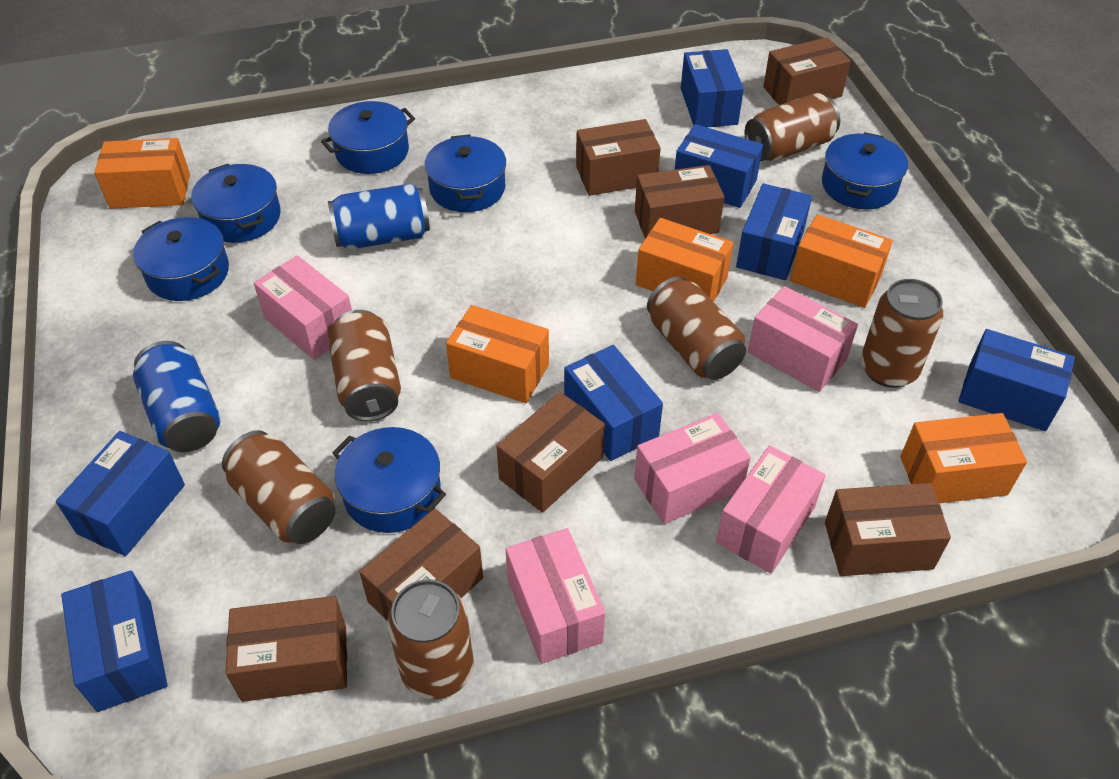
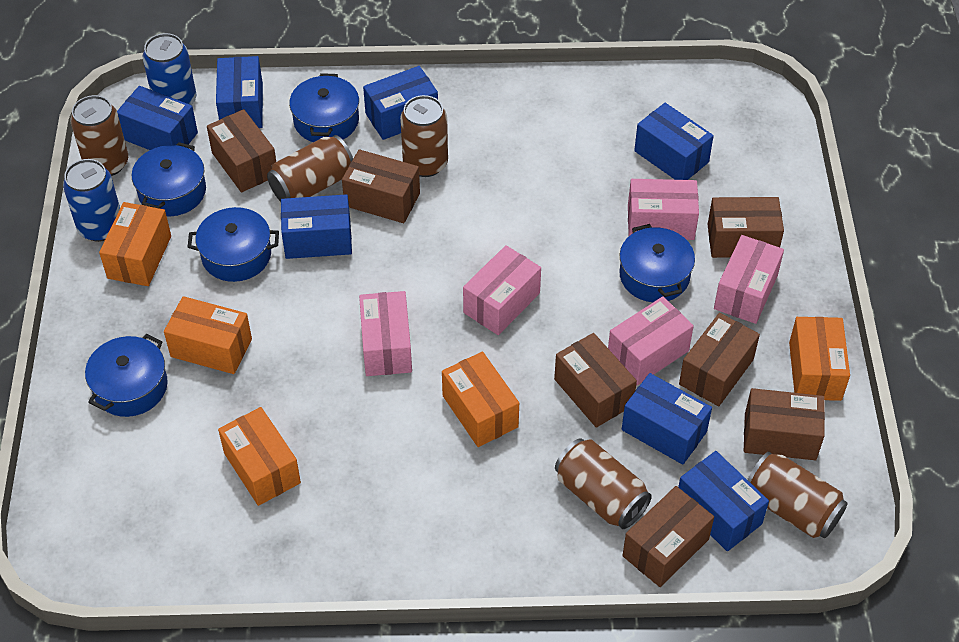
blue pot: 6 -> 5
brown can: 6 -> 5

